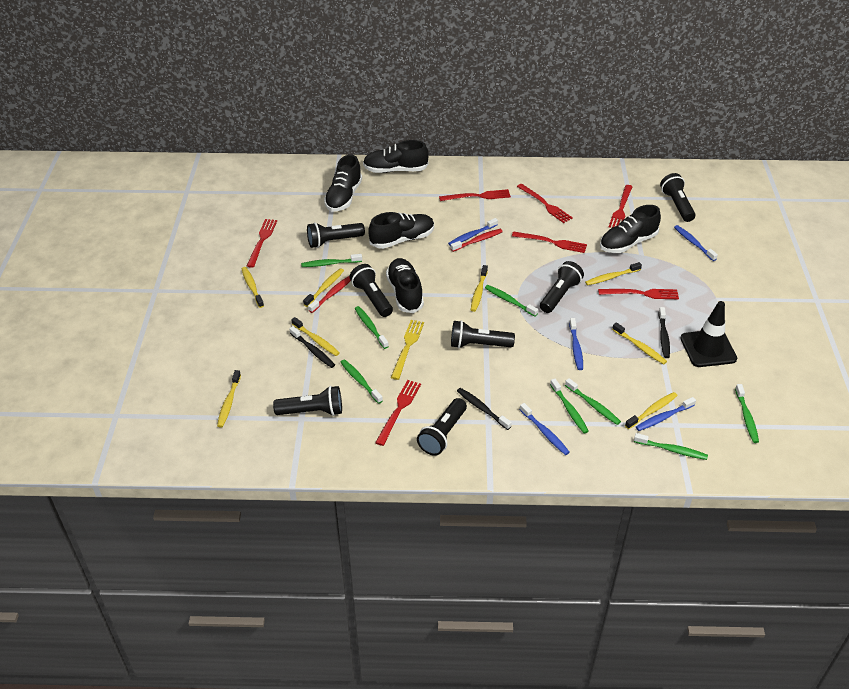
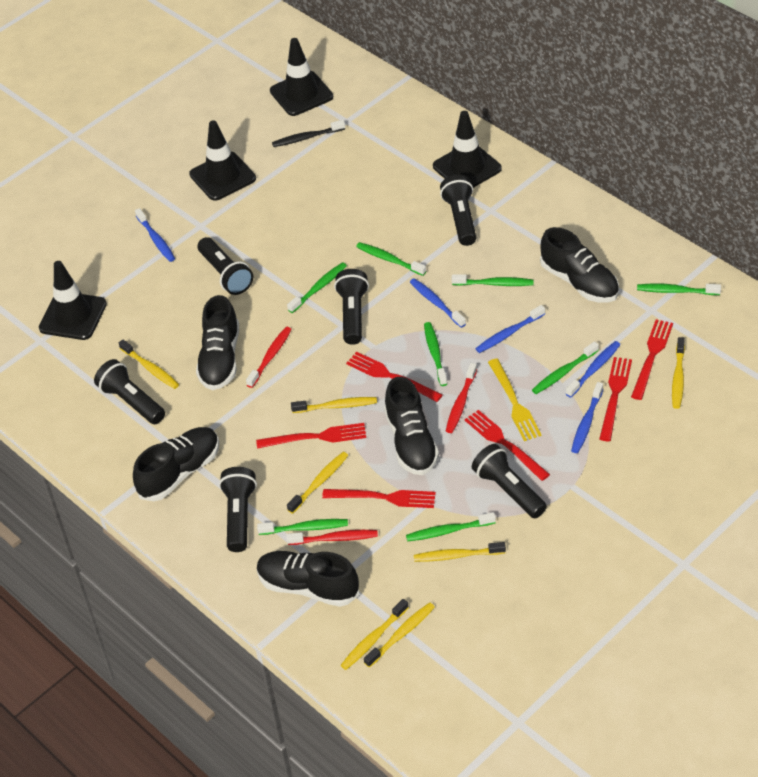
black flashlight: 7 -> 6
black toothbrush: 3 -> 1
black traffic cone: 1 -> 4
red fork: 7 -> 6
red toothbrush: 2 -> 3
yellow toothbrush: 8 -> 7

